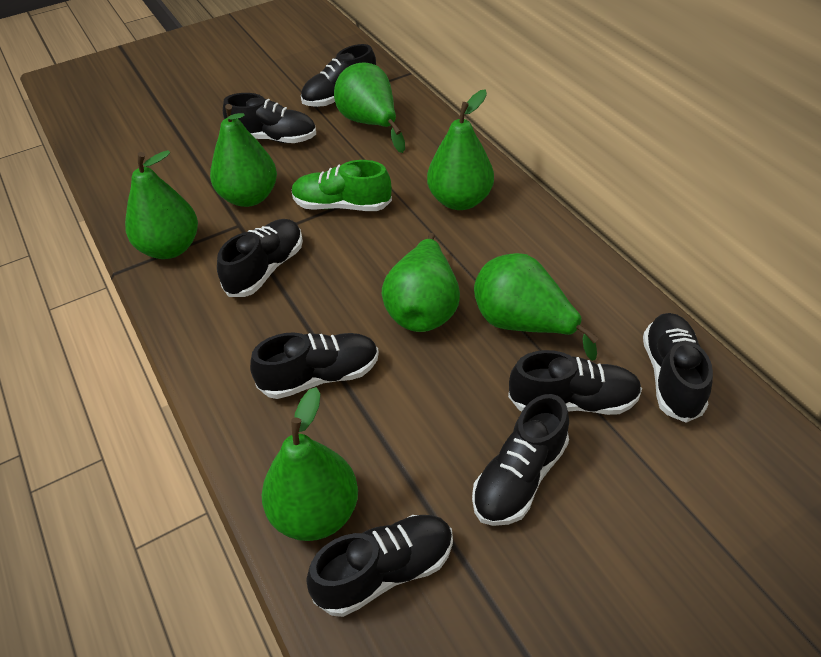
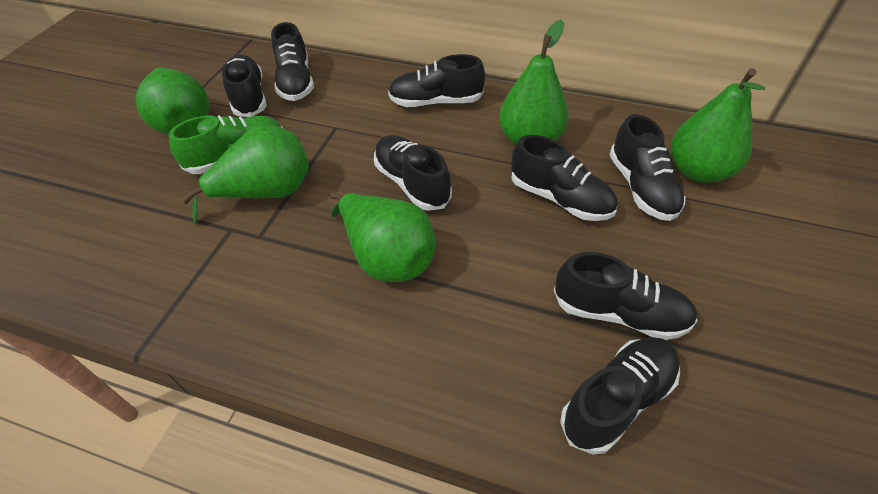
green pear: 7 -> 5

